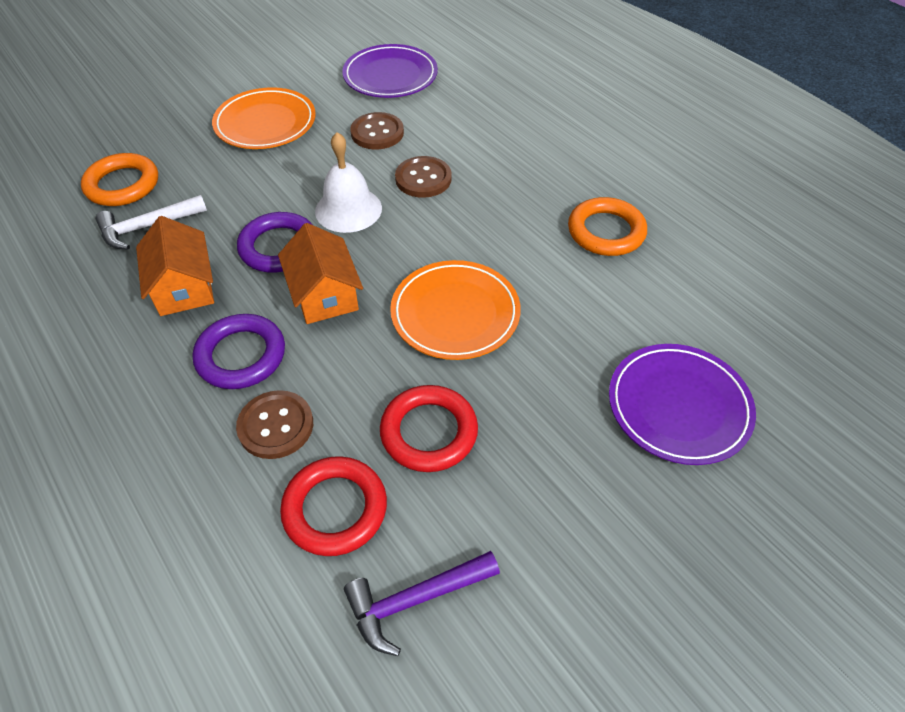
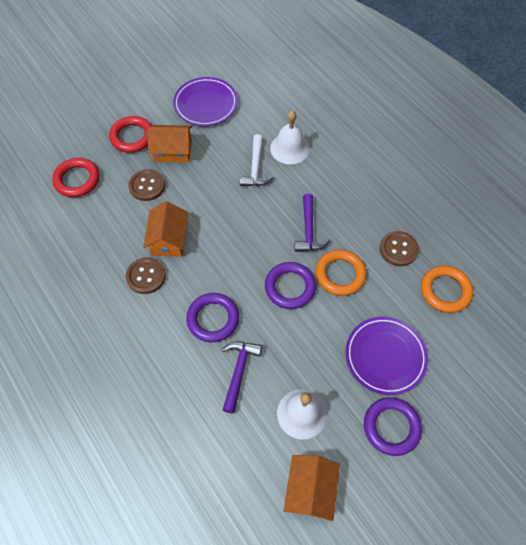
orange house: 2 -> 3
orange plate: 2 -> 0
purple hammer: 1 -> 2
purple ring: 2 -> 3
white bell: 1 -> 2

